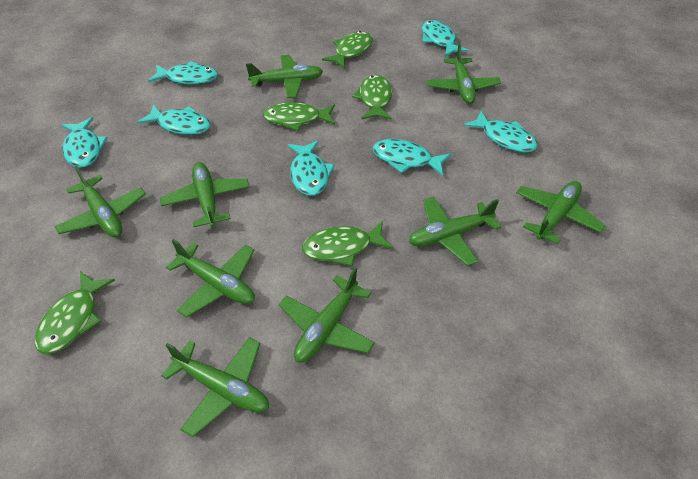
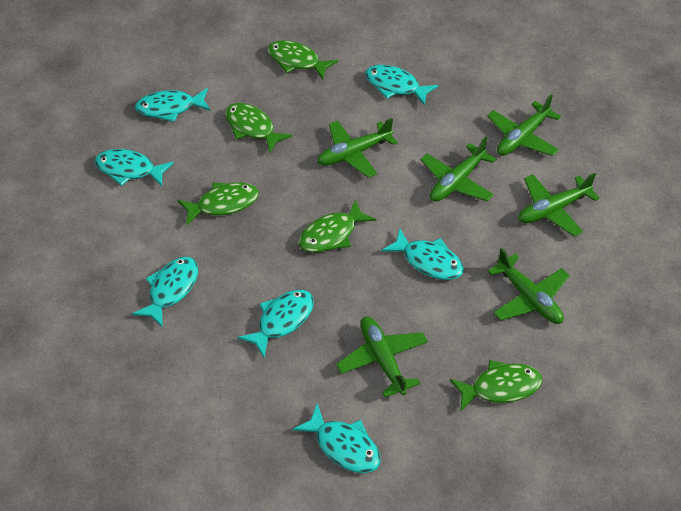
green plane: 9 -> 6

